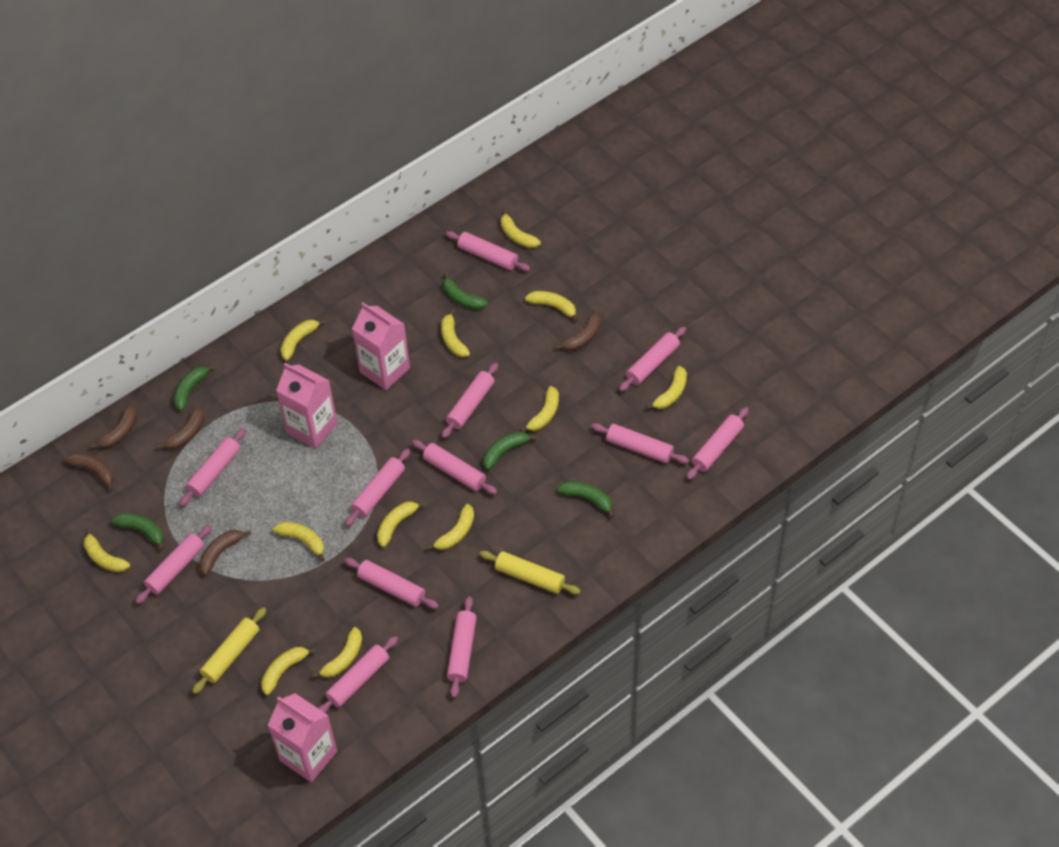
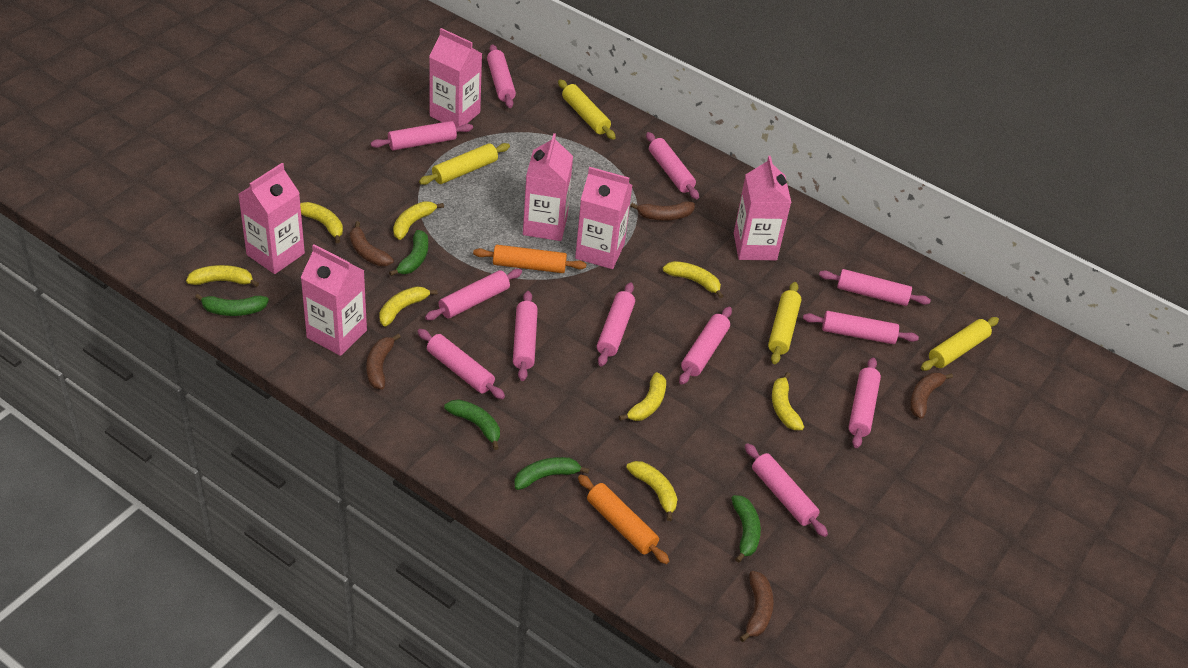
orange rolling pin: 0 -> 2
pink carton: 3 -> 6
yellow banana: 12 -> 8
yellow rolling pin: 2 -> 4

